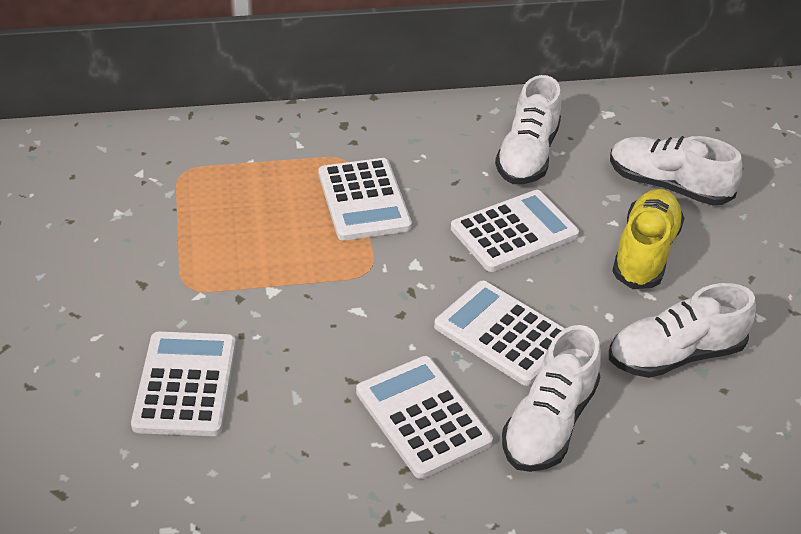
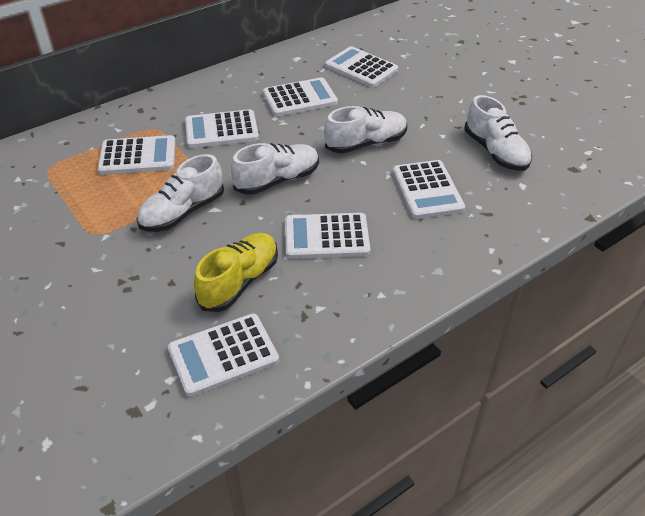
white calculator: 5 -> 7

